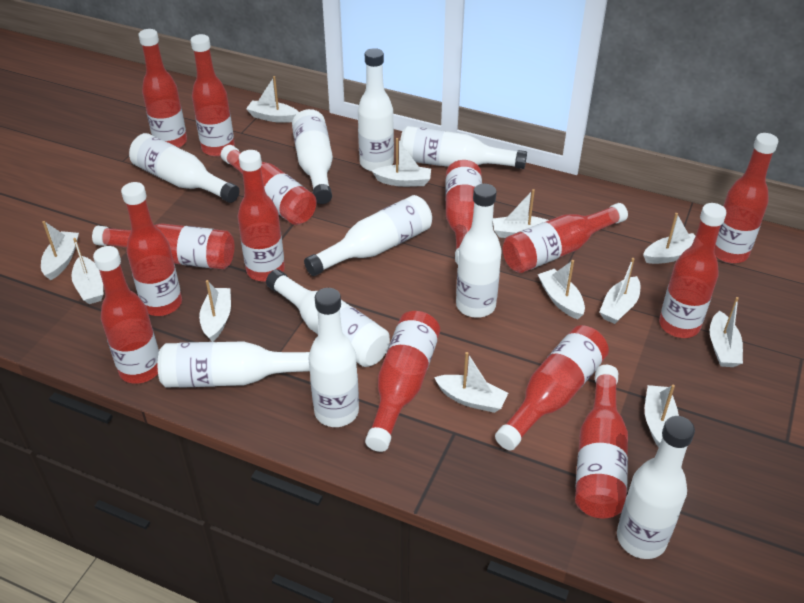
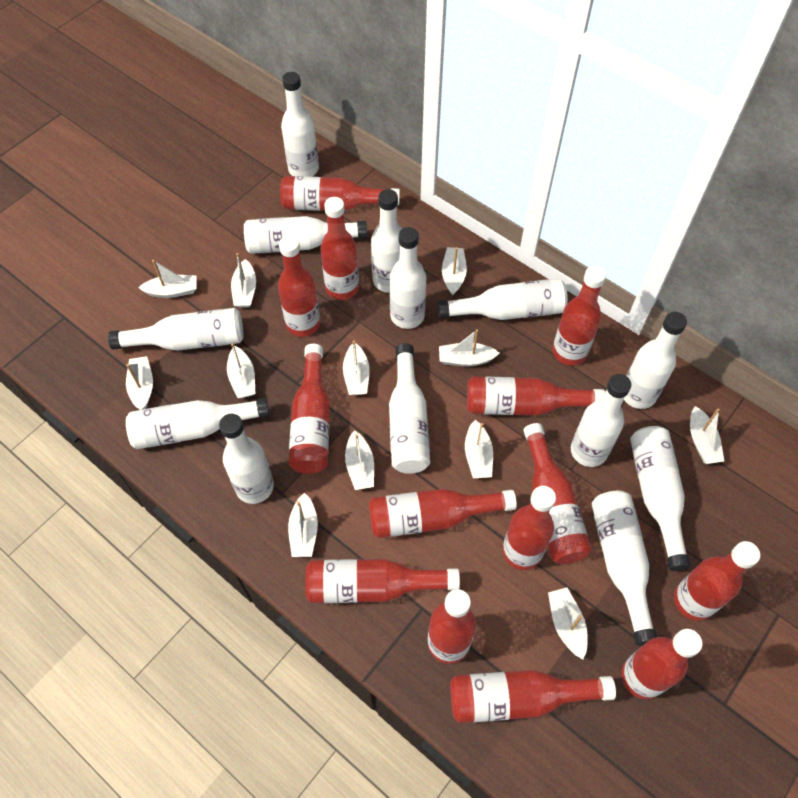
white bottle: 10 -> 13

